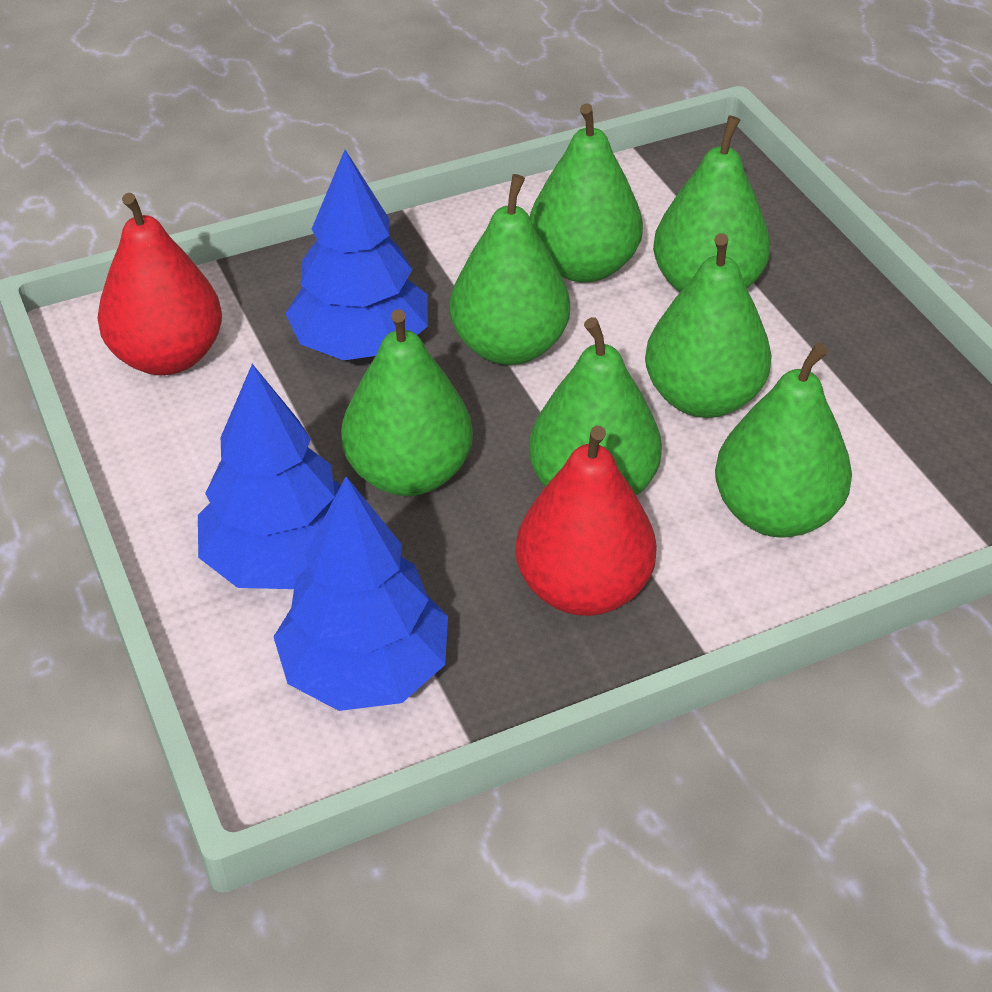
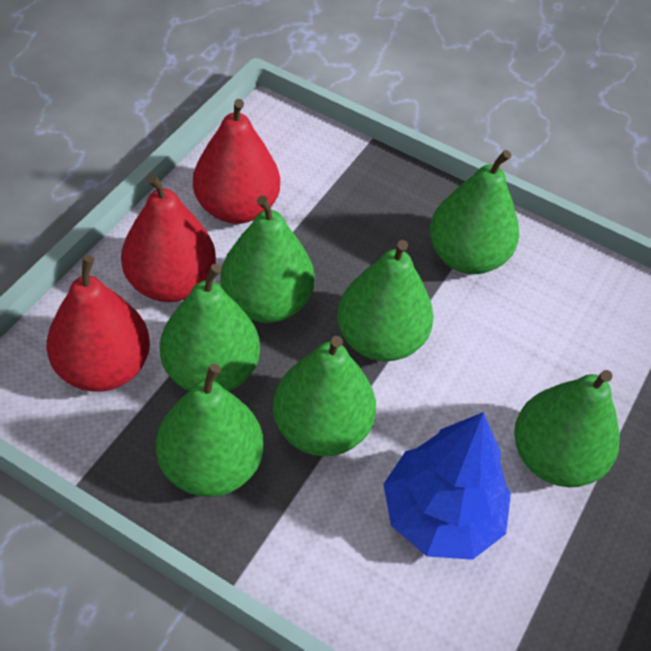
blue tree: 3 -> 1
red pear: 2 -> 3

